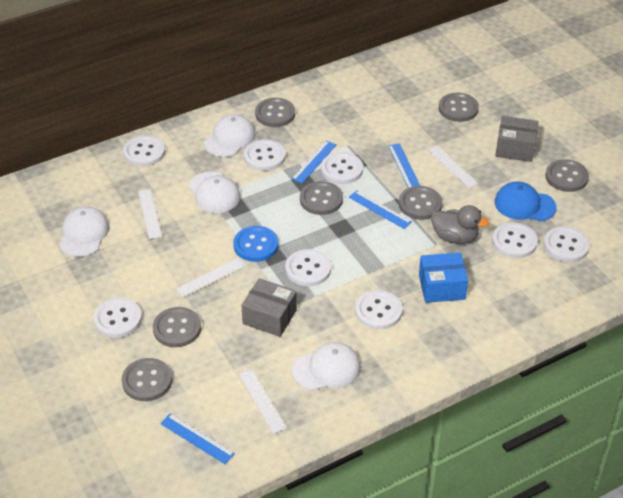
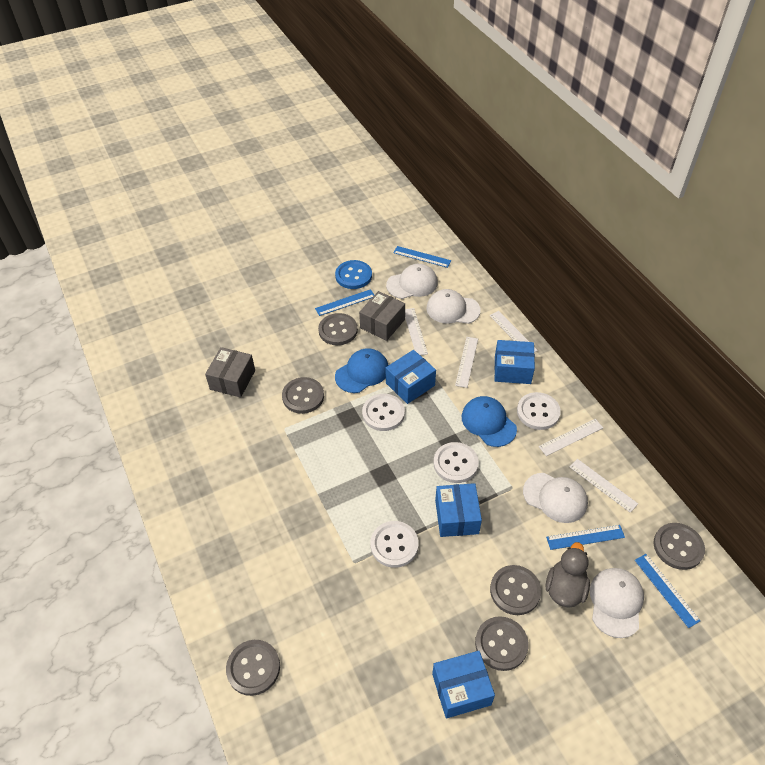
blue box: 1 -> 4
blue cap: 1 -> 2
grey button: 7 -> 6
white button: 8 -> 4
white ruler: 4 -> 5

